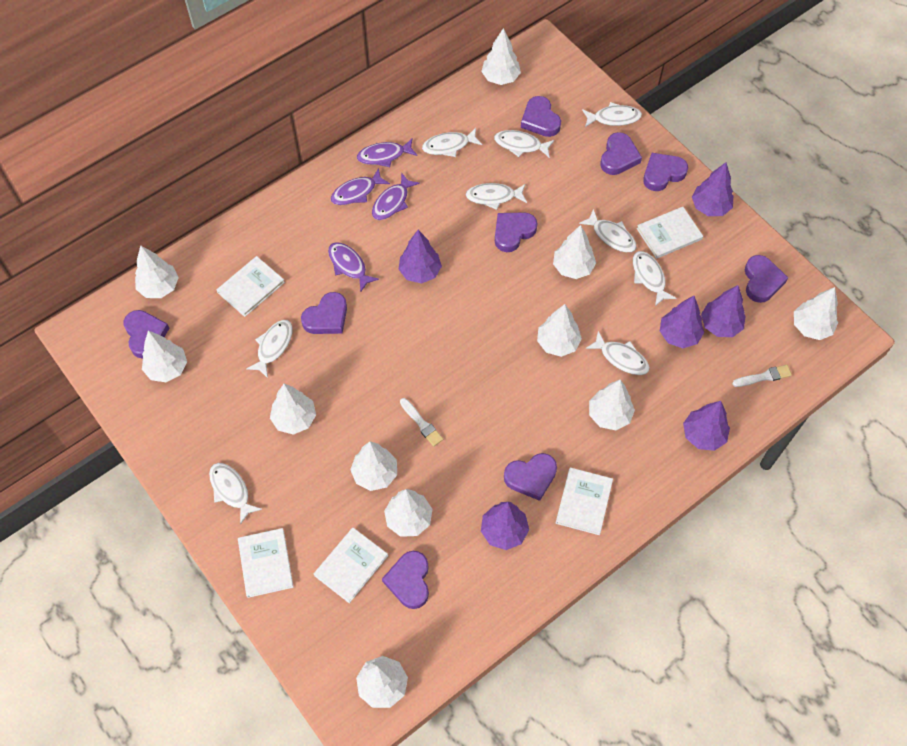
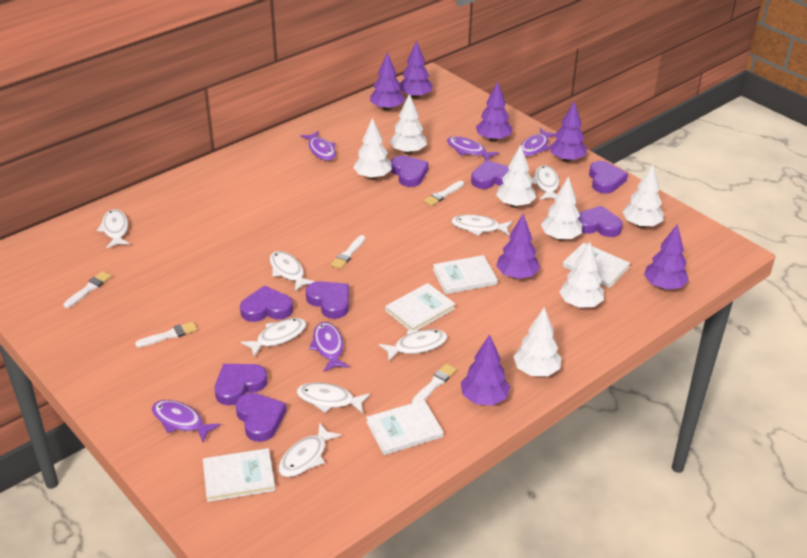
purple fish: 4 -> 5
purple heart: 9 -> 8
purple tree: 6 -> 7
white brush: 2 -> 5
white fish: 9 -> 8
white tree: 11 -> 7

